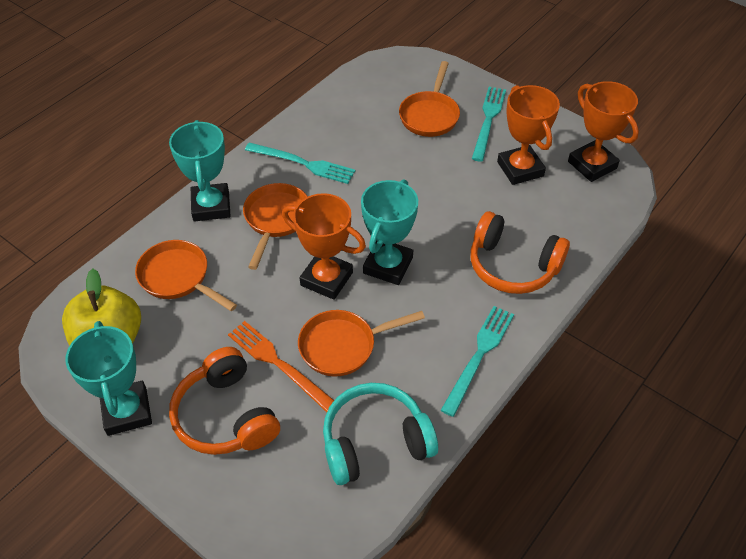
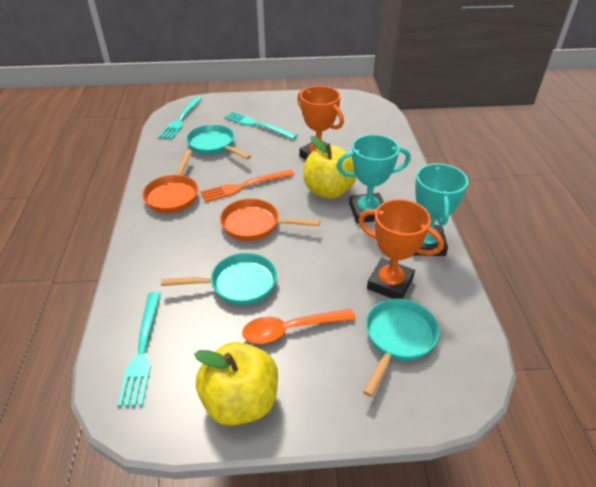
orange headphones: 2 -> 0
orange pan: 4 -> 2
orange spoon: 0 -> 1
orange trophy: 3 -> 2
turquoise headphones: 1 -> 0
turquoise pan: 0 -> 3
turquoise trophy: 3 -> 2
yellow apple: 1 -> 2

